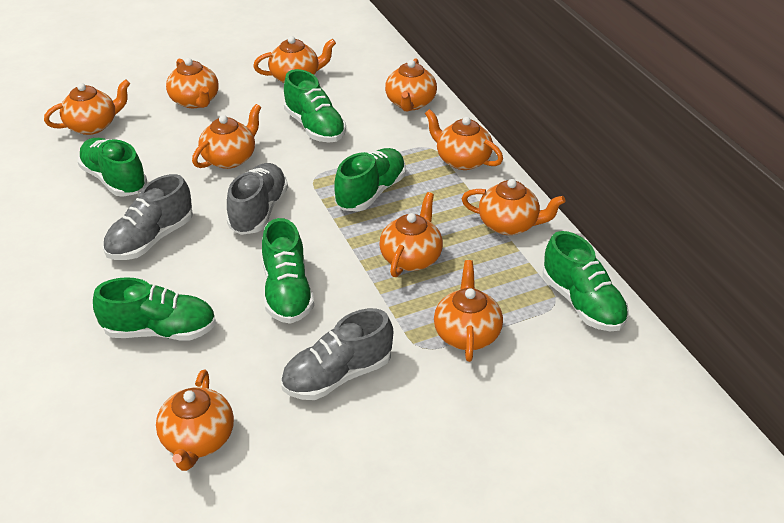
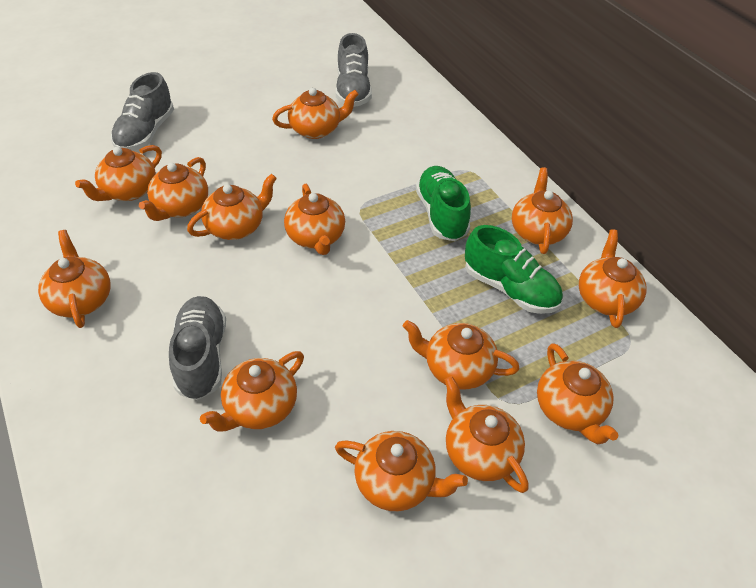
green shoe: 6 -> 2
orange teapot: 10 -> 13

